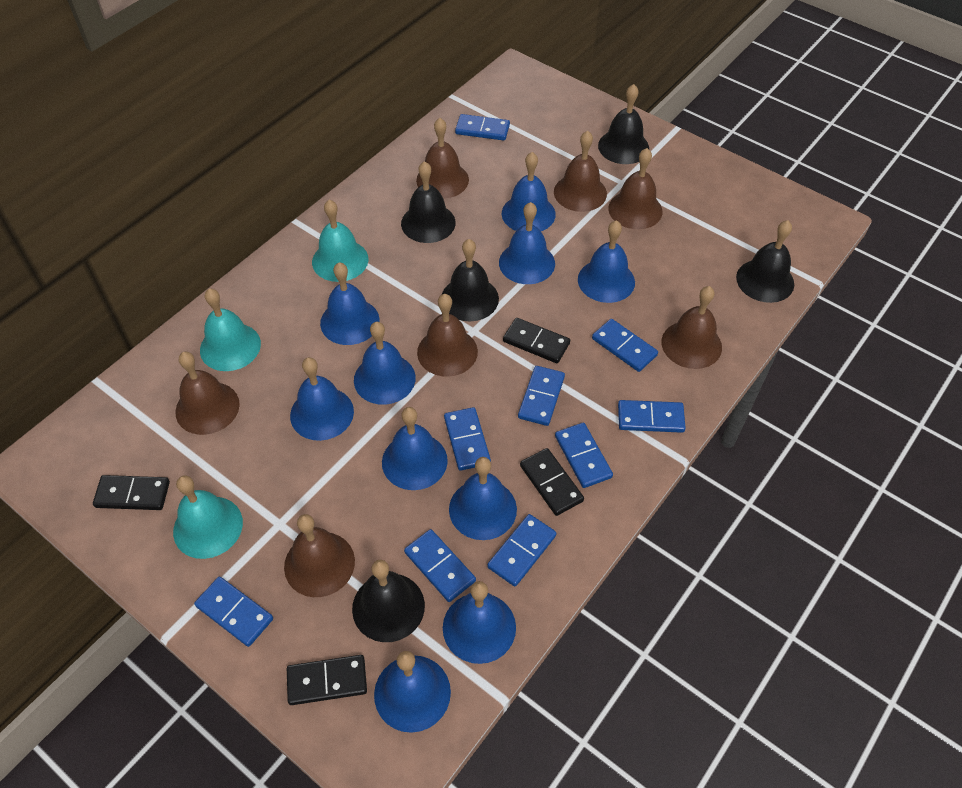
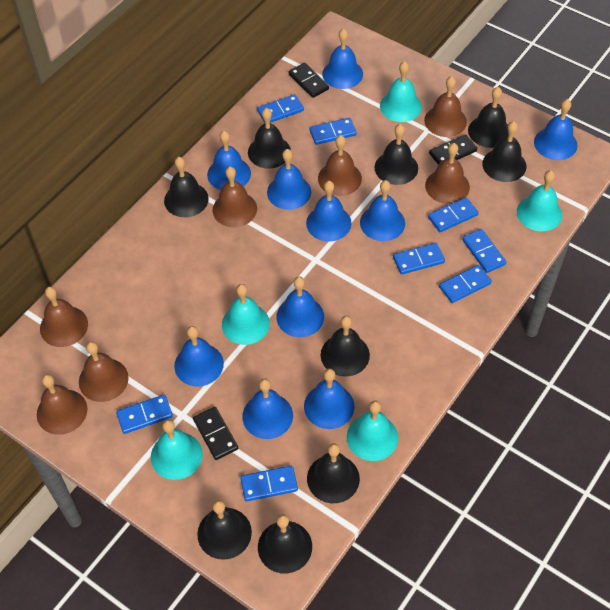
black bell: 5 -> 9
black domino: 4 -> 3
blue domino: 9 -> 8
turquoise bell: 3 -> 5

